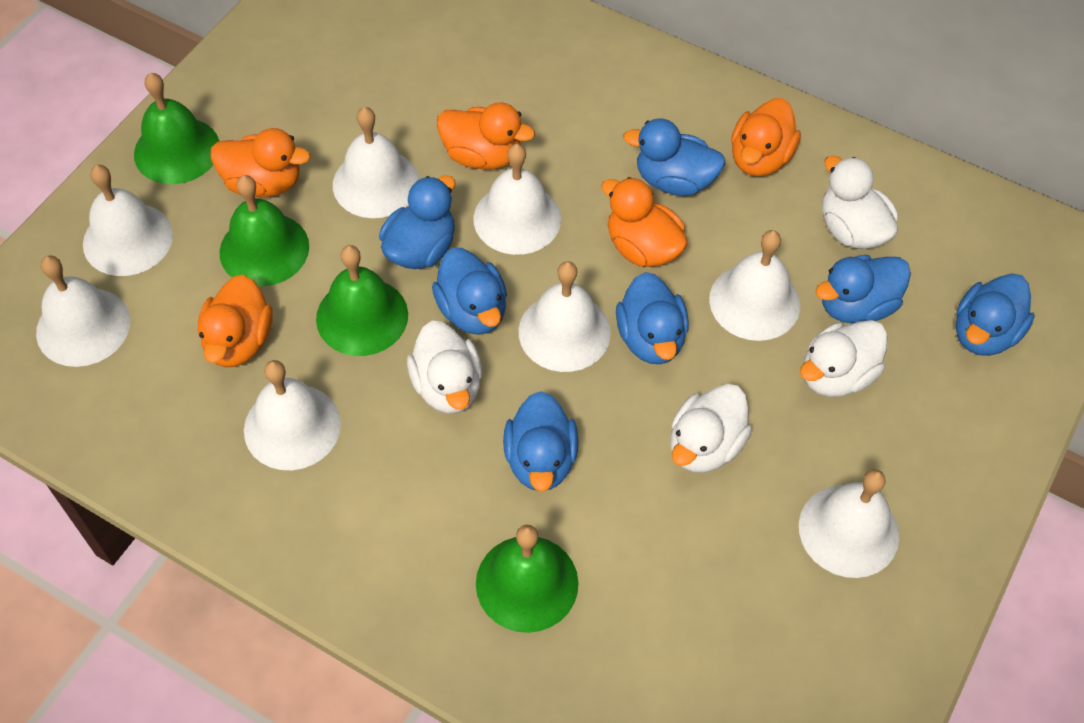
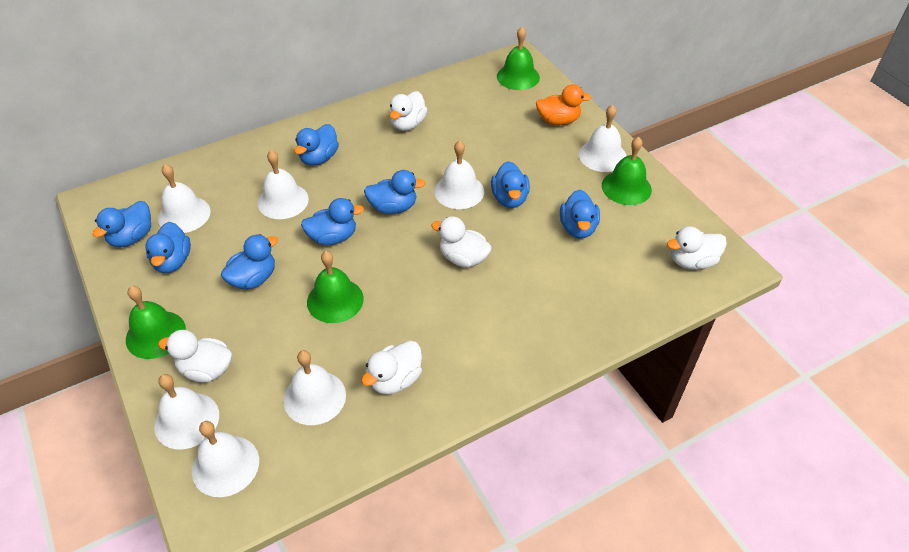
blue duck: 7 -> 8
orange duck: 5 -> 1
white bell: 8 -> 7
white duck: 4 -> 5

